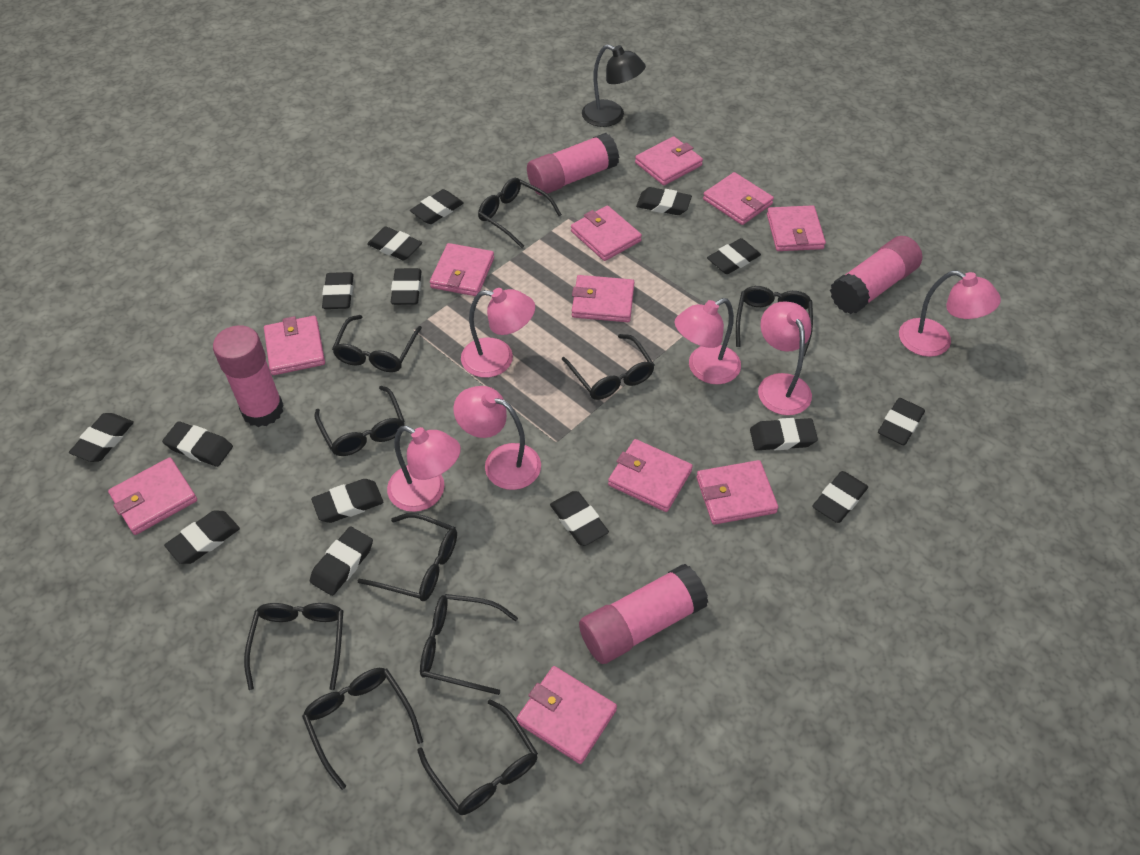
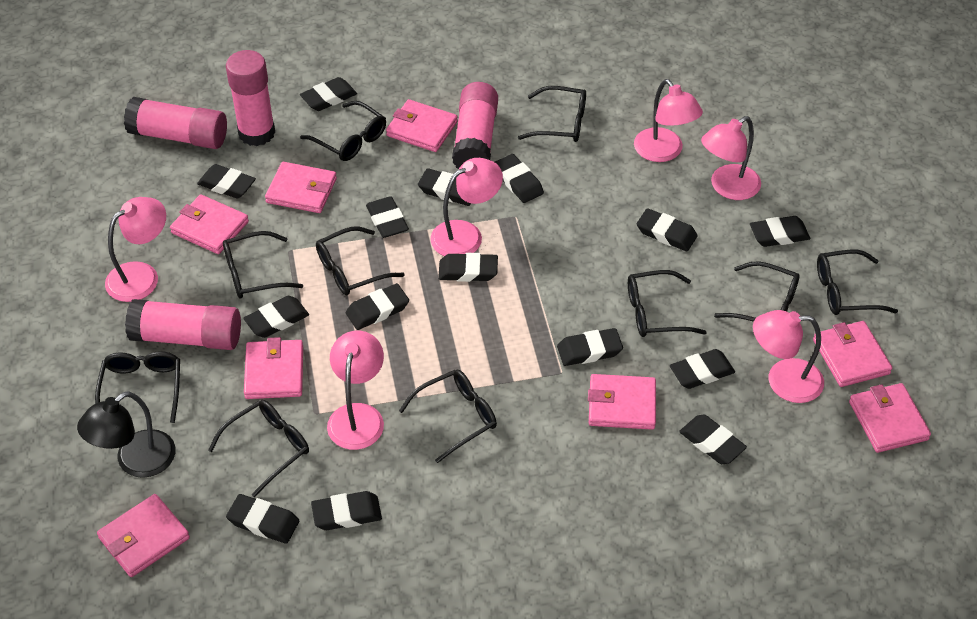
pink wallet: 11 -> 8

